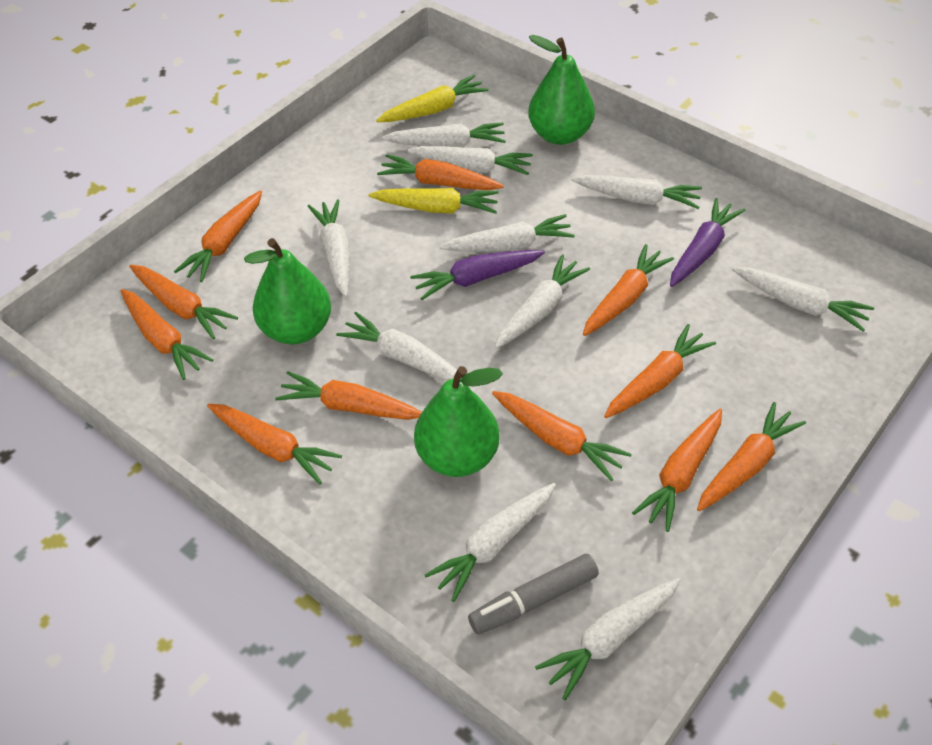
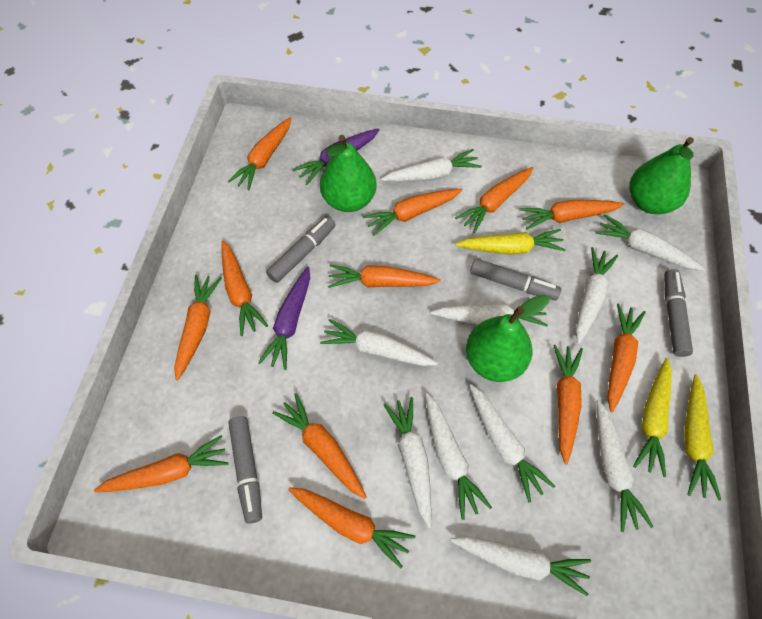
grey marker: 1 -> 4
orange carrot: 11 -> 12
yellow carrot: 2 -> 3

